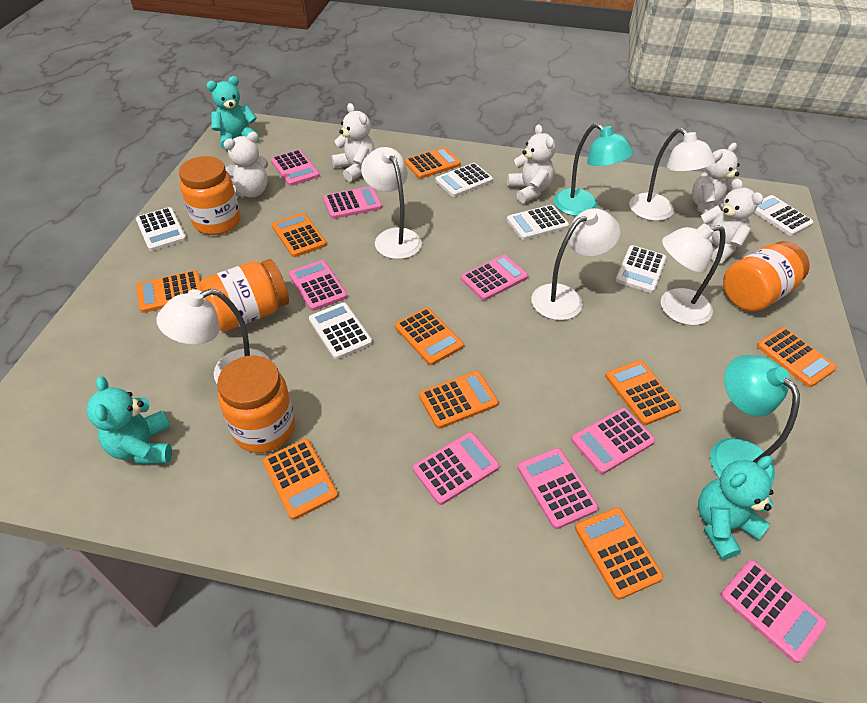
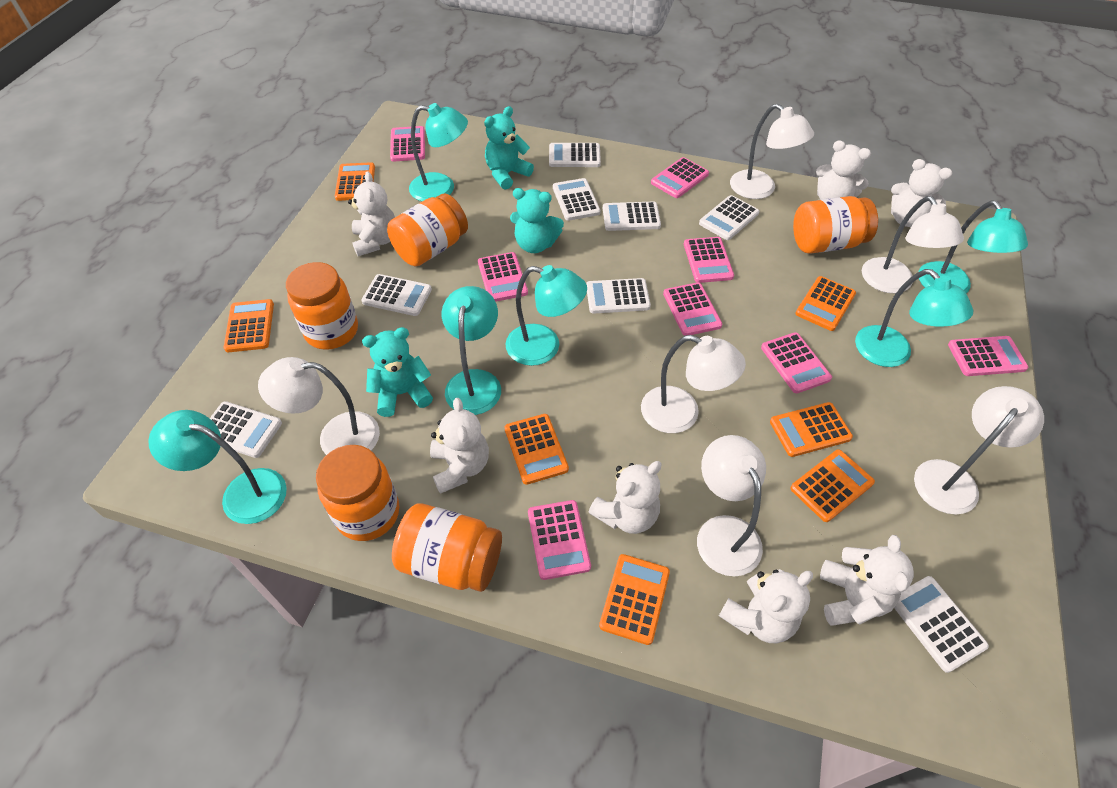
orange calculator: 9 -> 7
orange jar: 4 -> 5
turquoise lamp: 2 -> 6
white calculator: 6 -> 8
white lamp: 5 -> 6
white teddy bear: 5 -> 7

